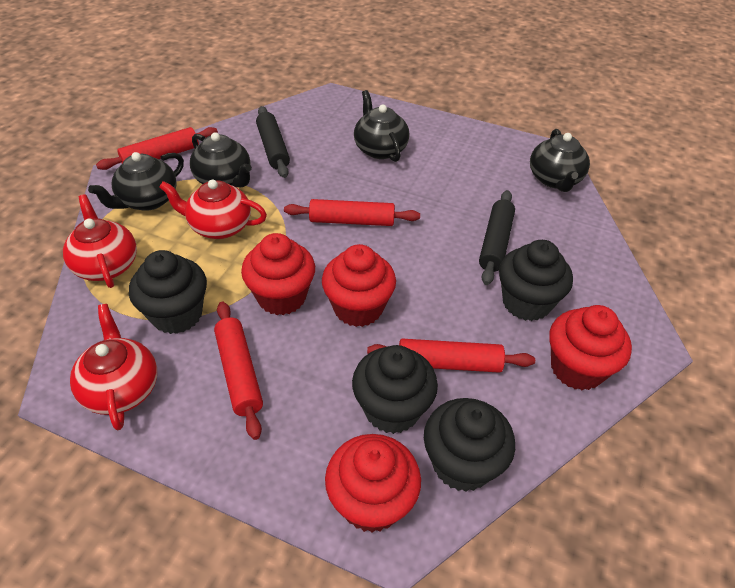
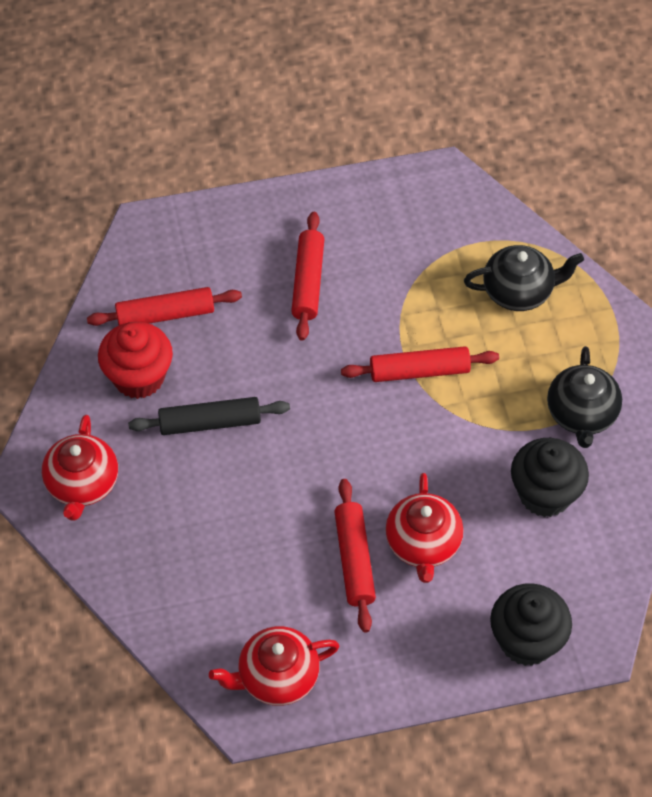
black cupcake: 4 -> 2
black rolling pin: 2 -> 1
black teapot: 4 -> 2
red cupcake: 4 -> 1

